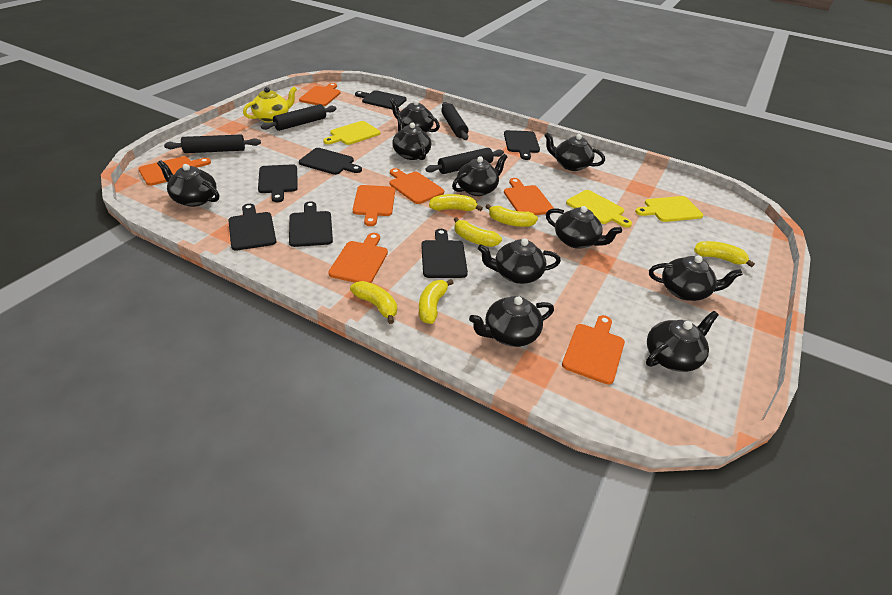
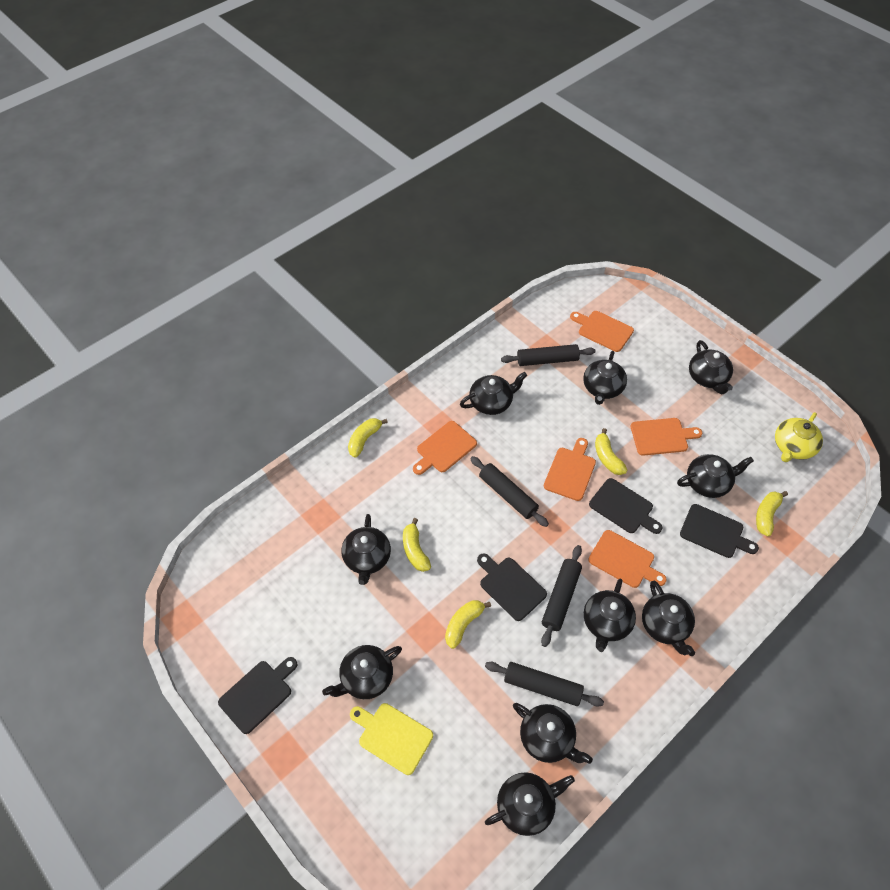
black cutting board: 7 -> 4
orange cutting board: 7 -> 5
yellow banana: 6 -> 5
yellow cutting board: 3 -> 1

